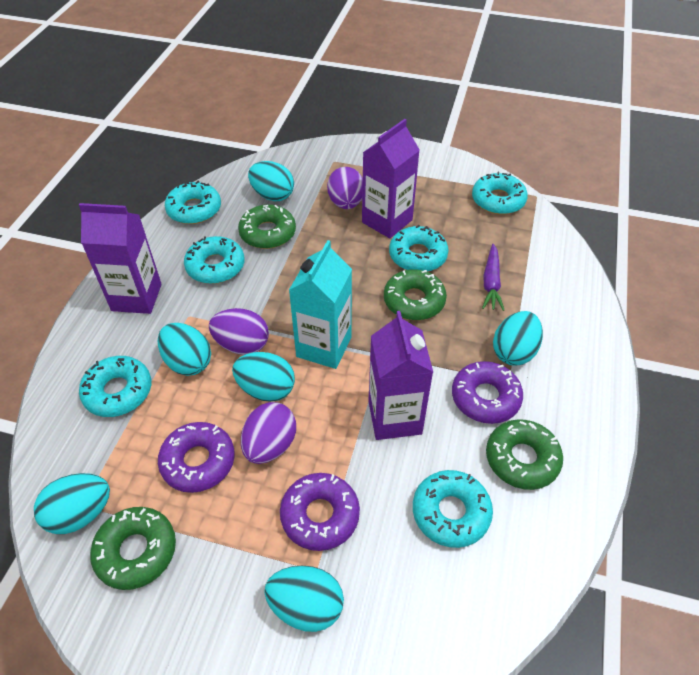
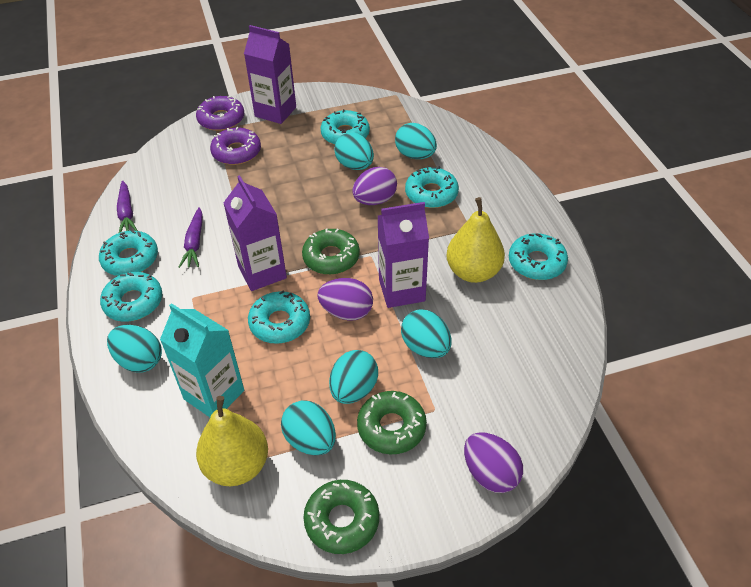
green donut: 4 -> 3
purple carrot: 1 -> 2
purple donut: 3 -> 2
yellow pear: 0 -> 2

